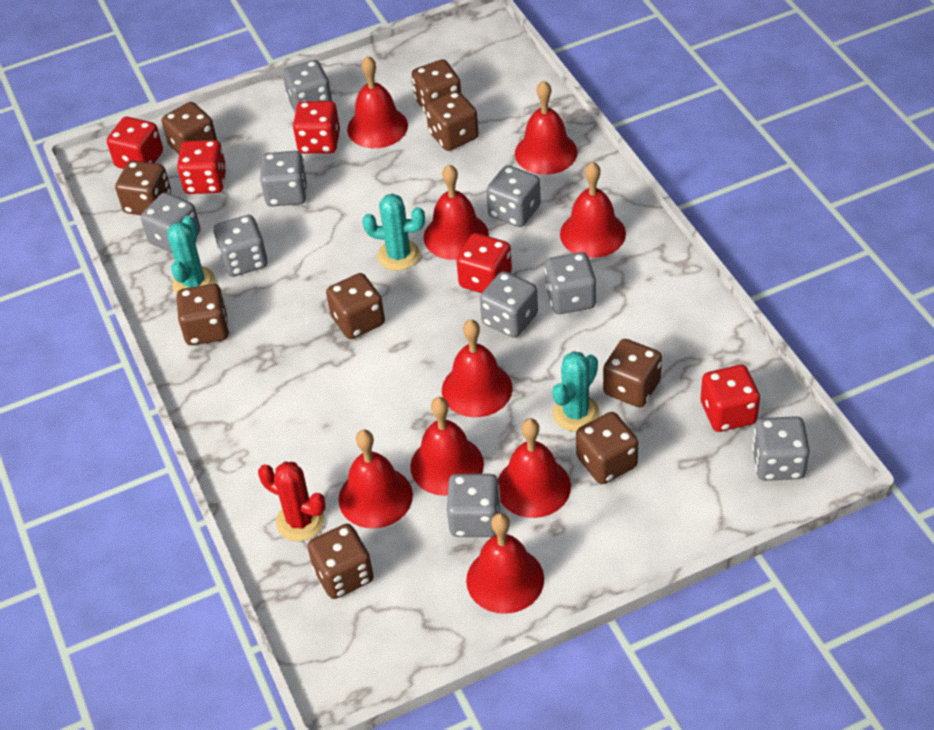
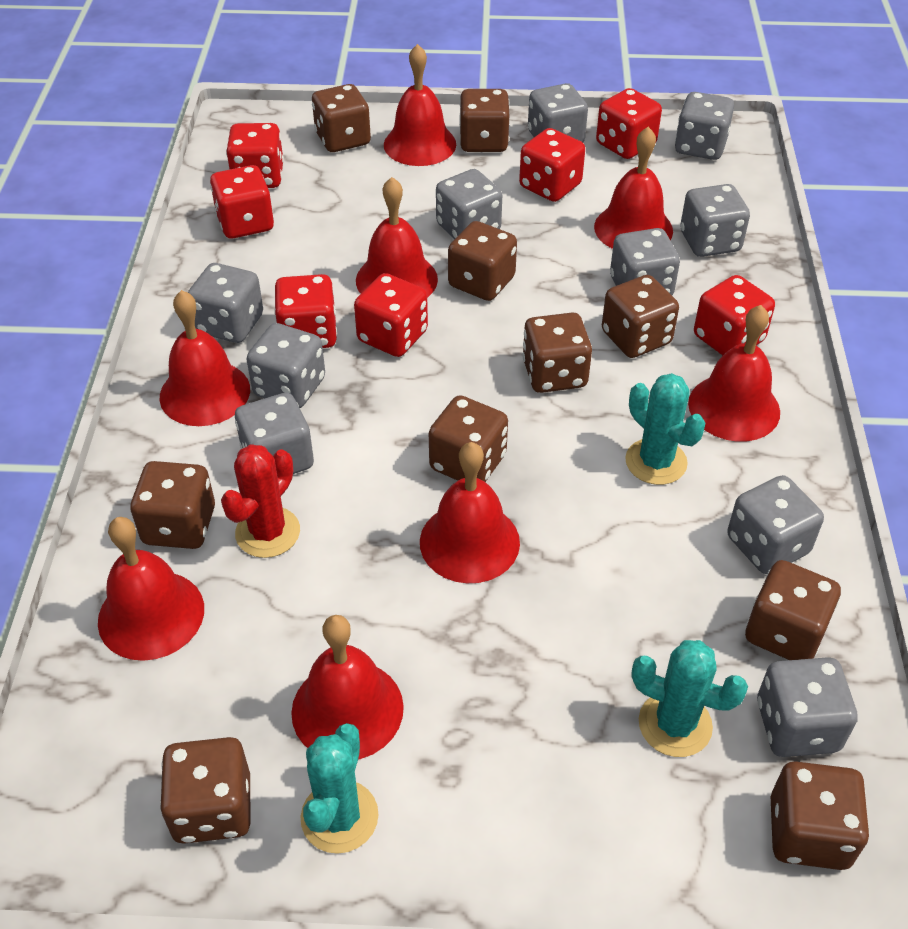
brown dice: 9 -> 10
grey dice: 9 -> 10
red bell: 9 -> 8
red dice: 5 -> 7

